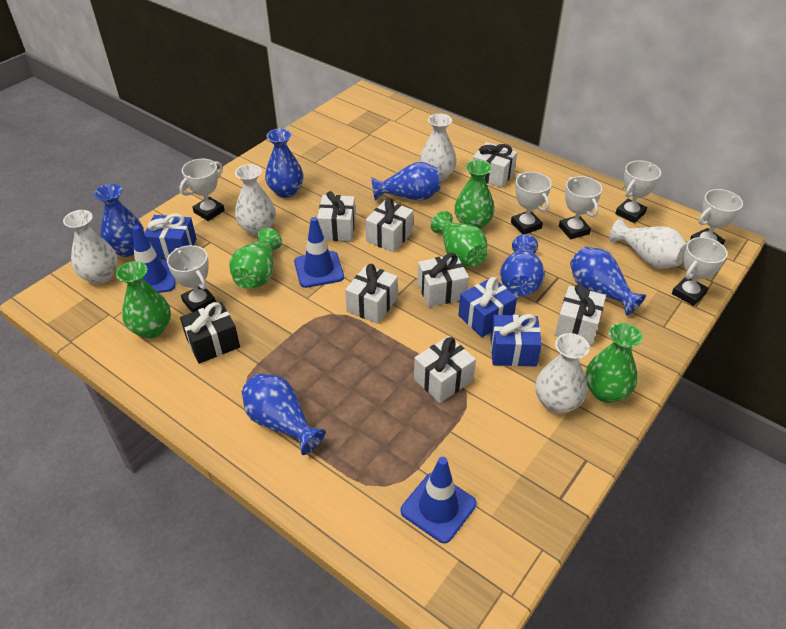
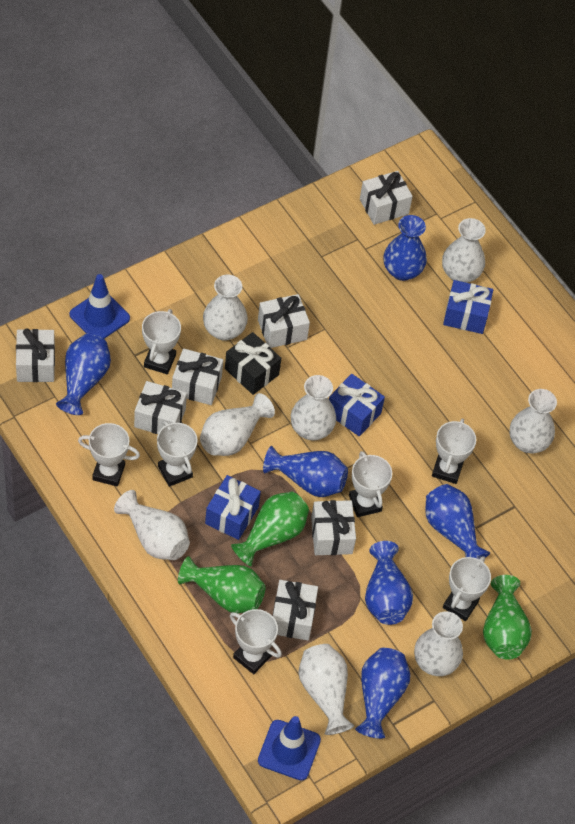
blue traffic cone: 3 -> 2
green vase: 5 -> 3
white vase: 5 -> 8

